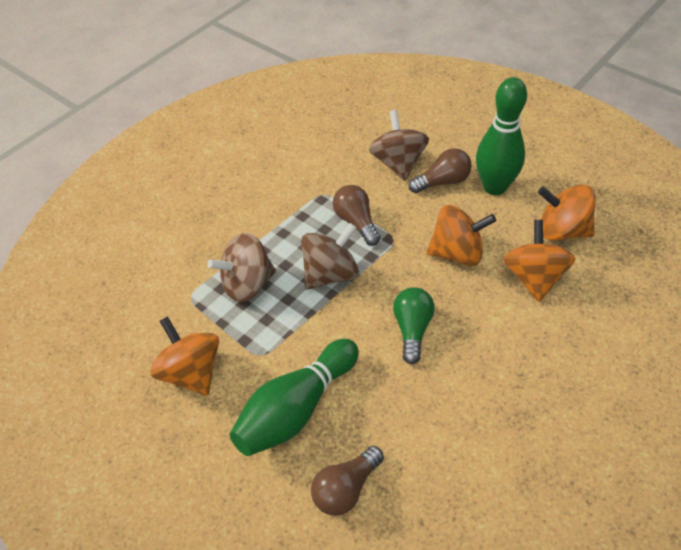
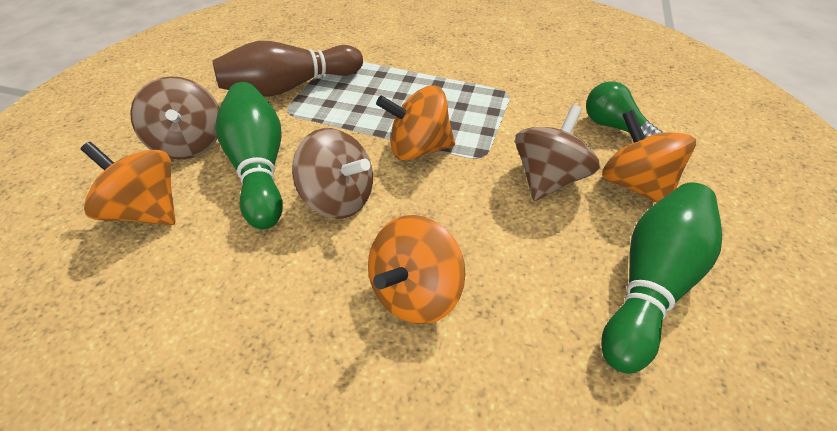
brown bowling pin: 0 -> 1
brown light bulb: 3 -> 0

